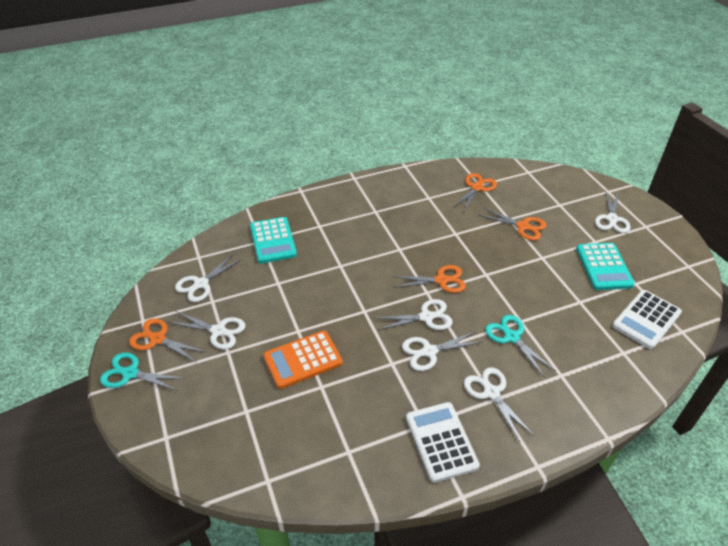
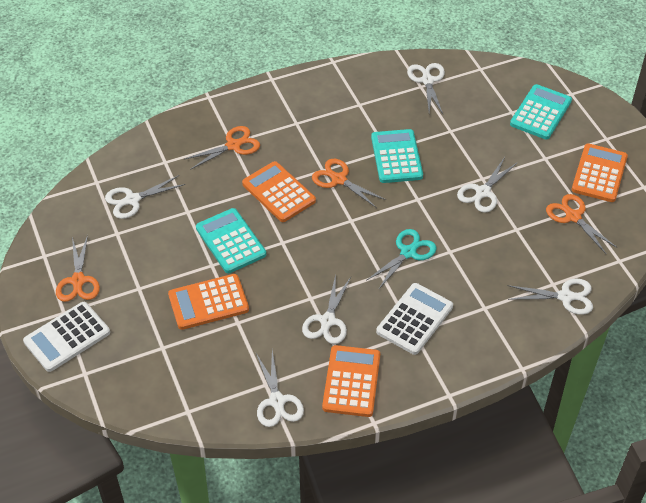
orange calculator: 1 -> 4
turquoise calculator: 2 -> 3
turquoise scissors: 2 -> 1

